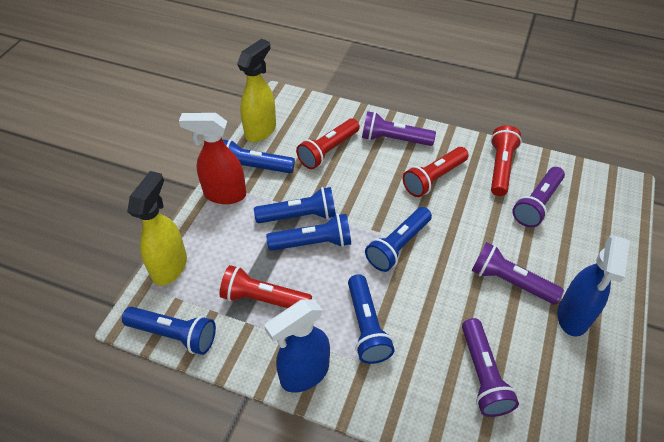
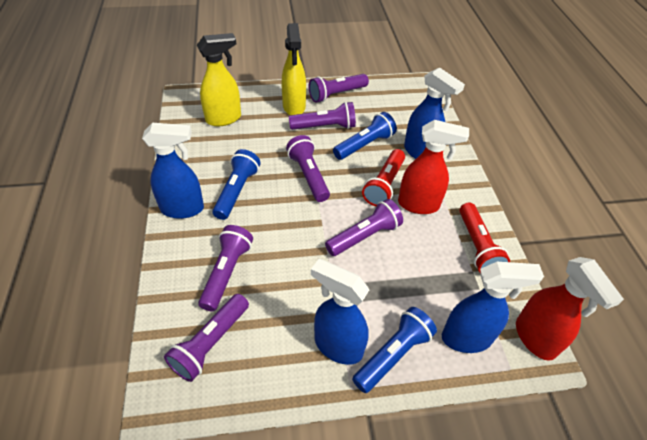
blue flashlight: 6 -> 3
blue spray bottle: 2 -> 4
purple flashlight: 4 -> 6
red flashlight: 4 -> 2
red spray bottle: 1 -> 2

